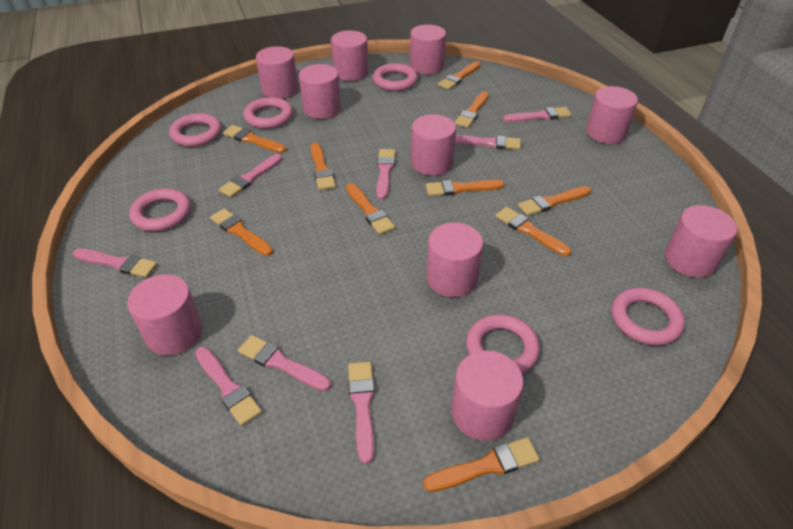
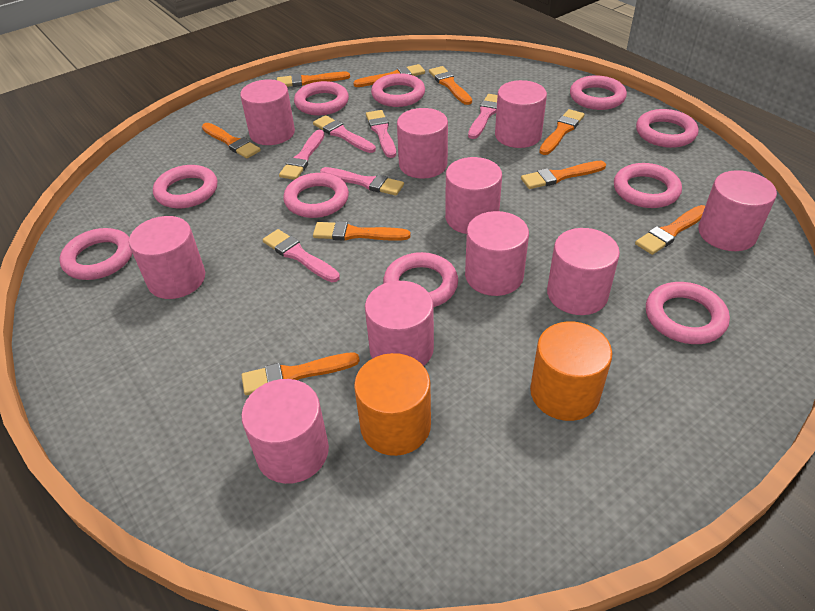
orange brush: 10 -> 9
orange cylinder: 0 -> 2
pink brush: 8 -> 6
pink ring: 6 -> 10

